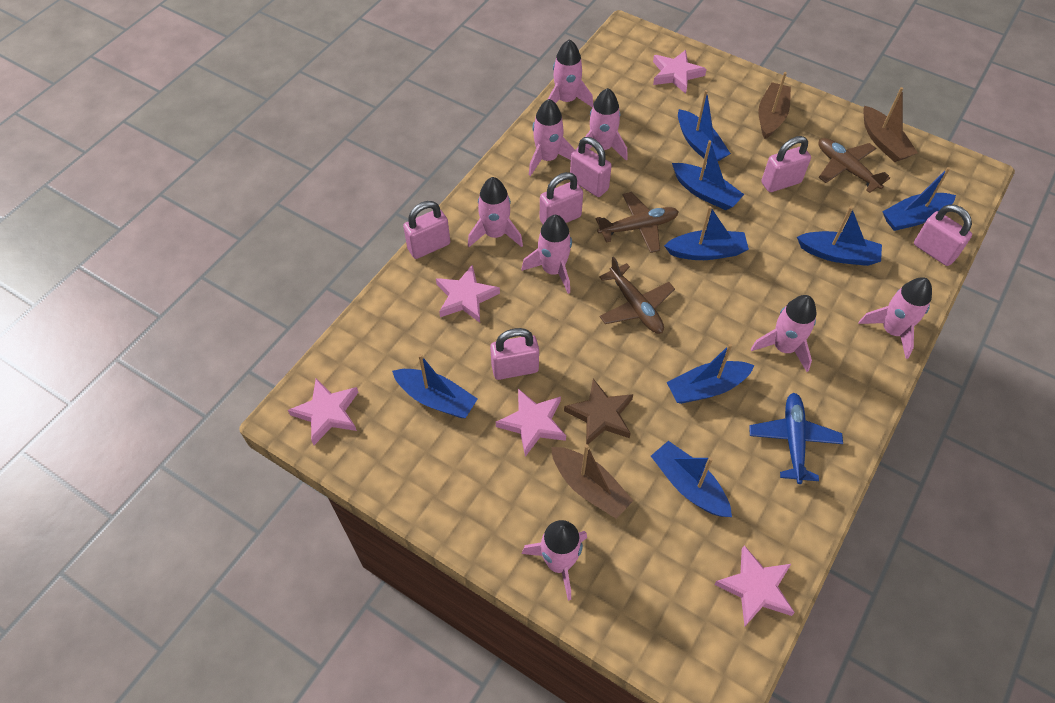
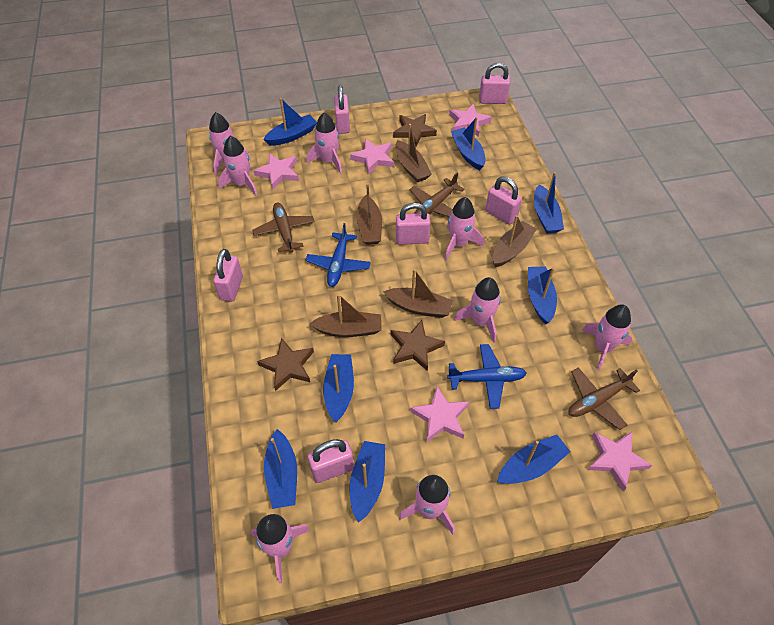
blue plane: 1 -> 2
brown boat: 3 -> 5
brown star: 1 -> 3

